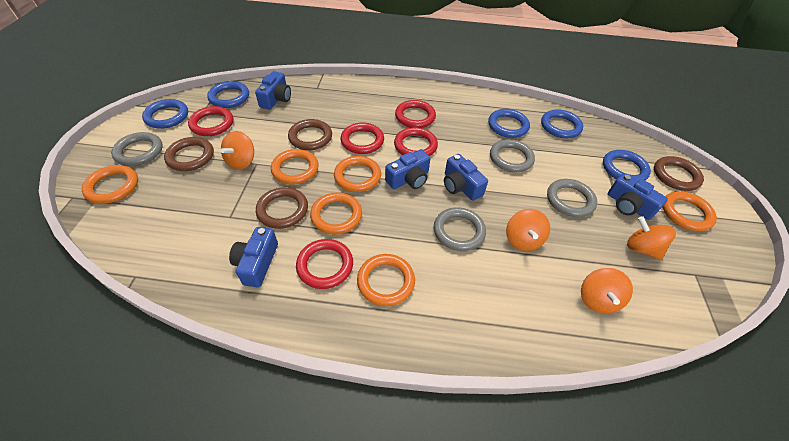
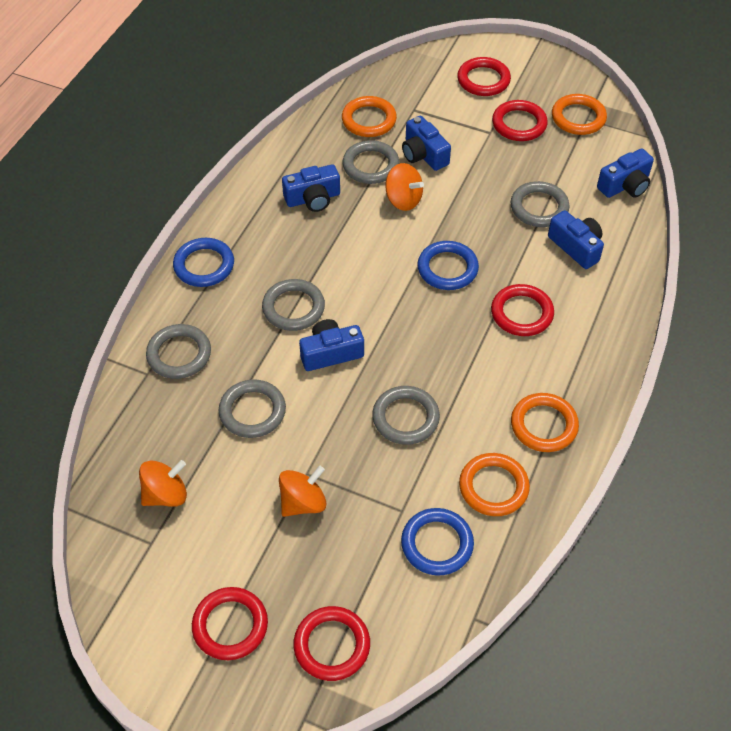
blue ring: 5 -> 3
brown ring: 4 -> 0
grey ring: 4 -> 6
orange ring: 6 -> 4
orange spinning top: 4 -> 3

